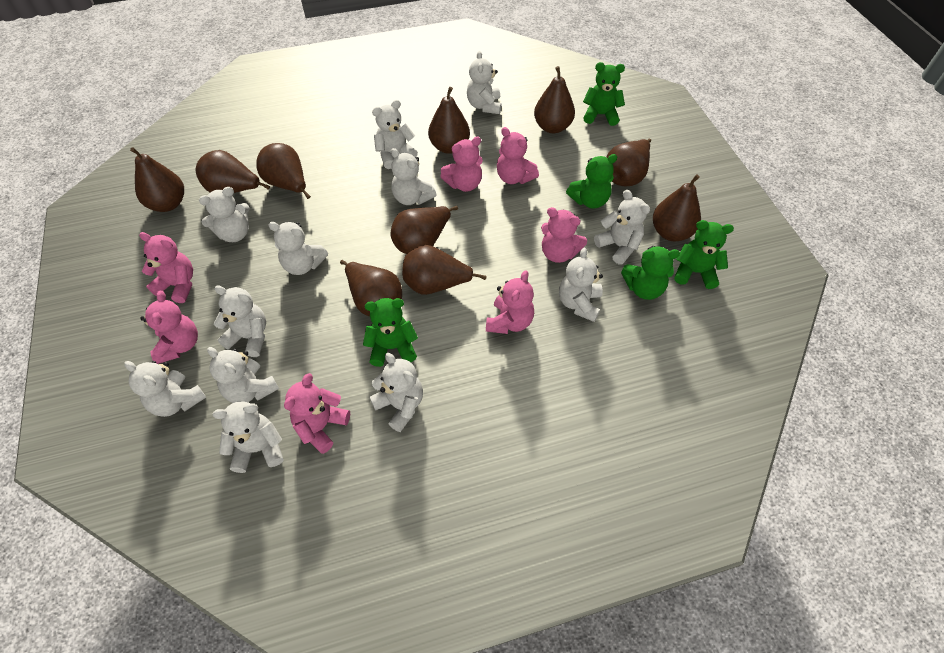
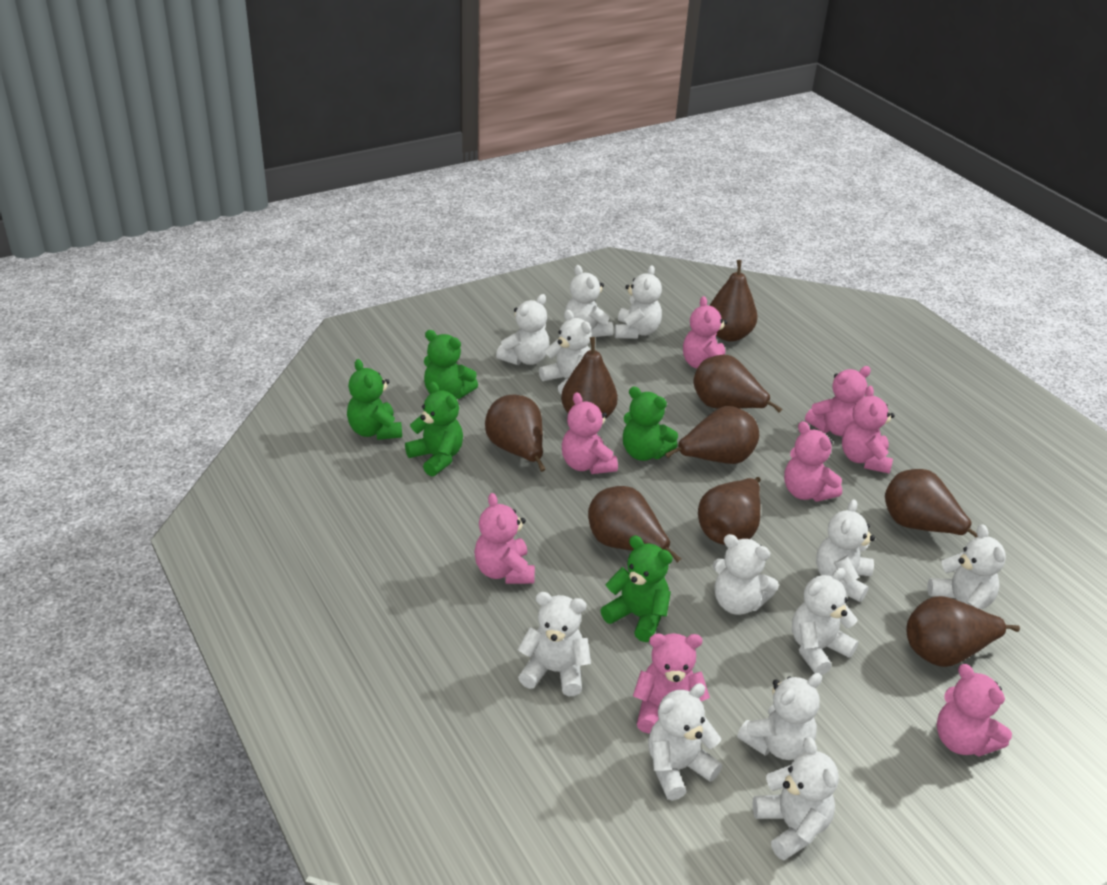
brown pear: 10 -> 9
pink teddy bear: 7 -> 8

